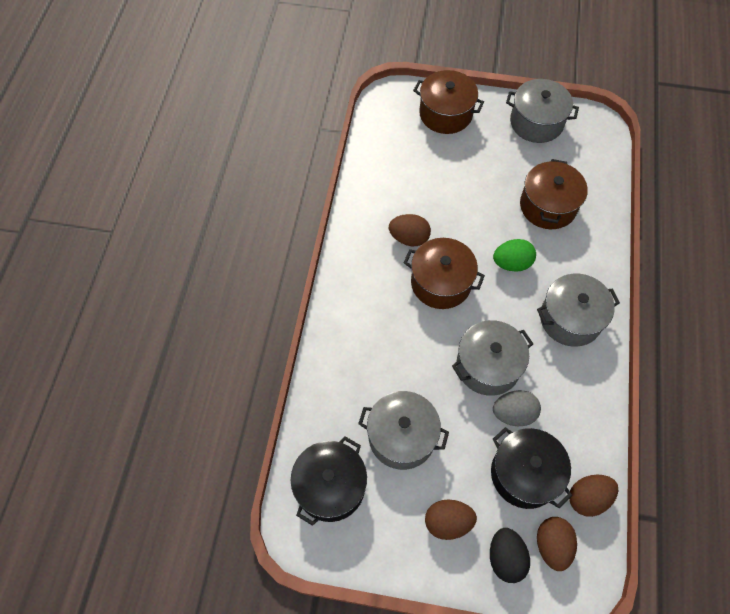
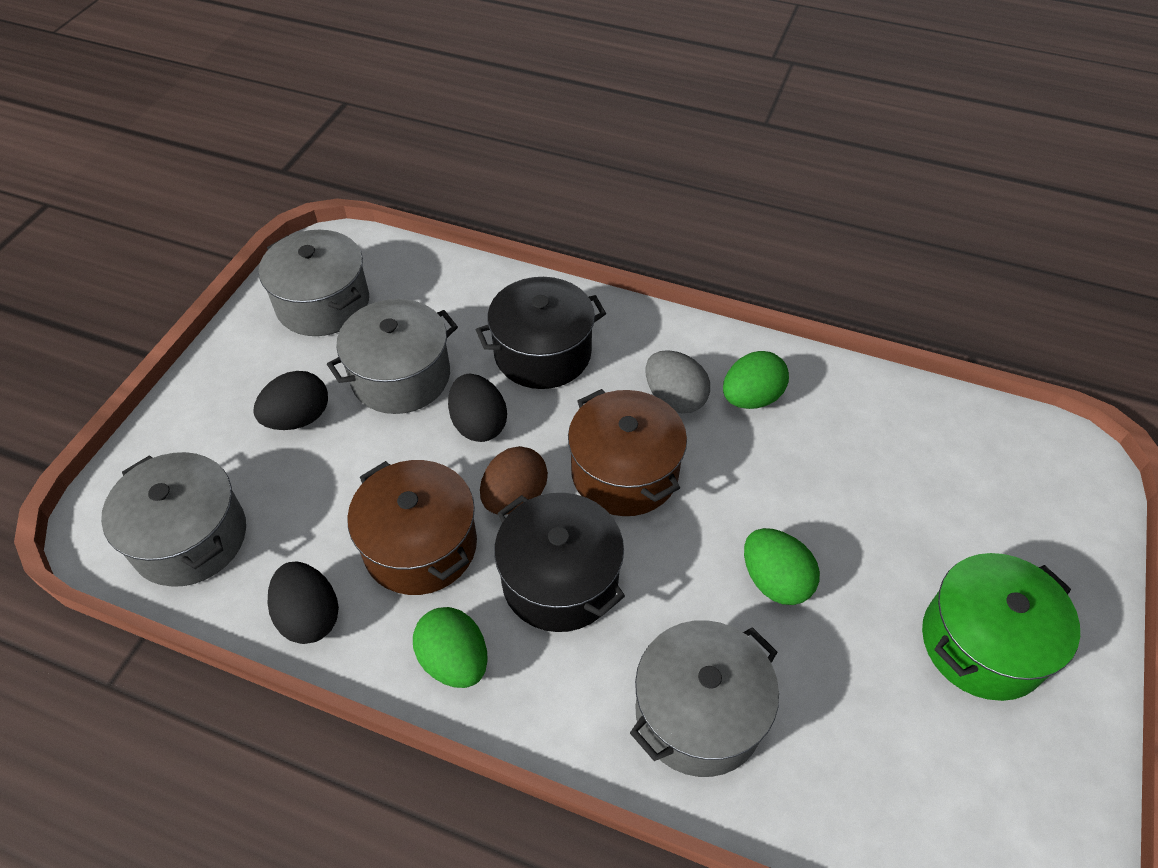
black egg: 1 -> 3
brown egg: 4 -> 1
brown pot: 3 -> 2
green egg: 1 -> 3
green pot: 0 -> 1

